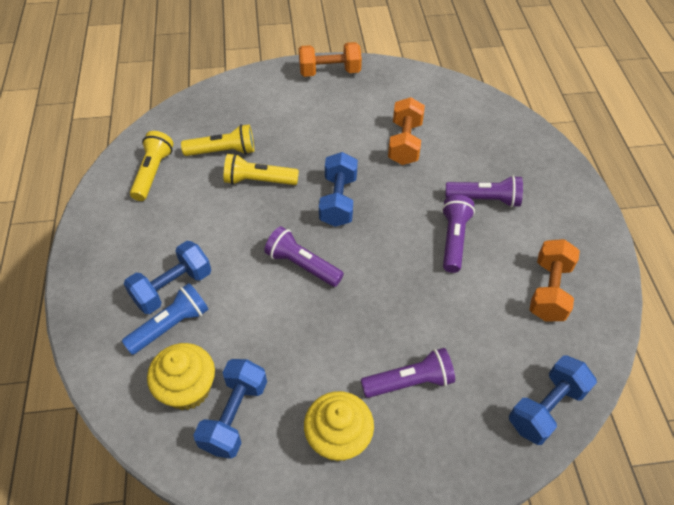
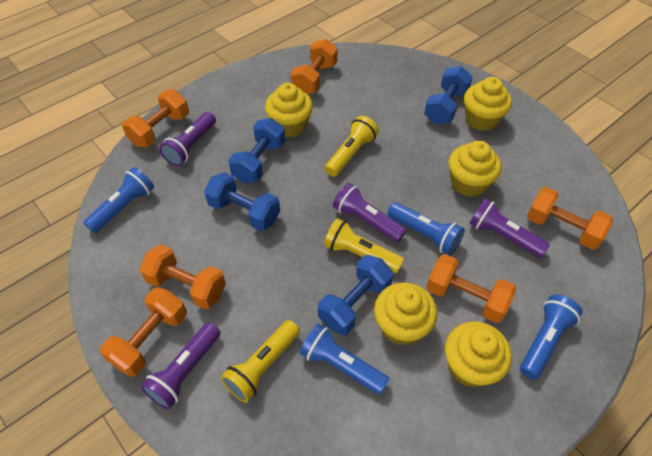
blue flashlight: 1 -> 4
orange dumbbell: 3 -> 6
yellow cupcake: 2 -> 5

